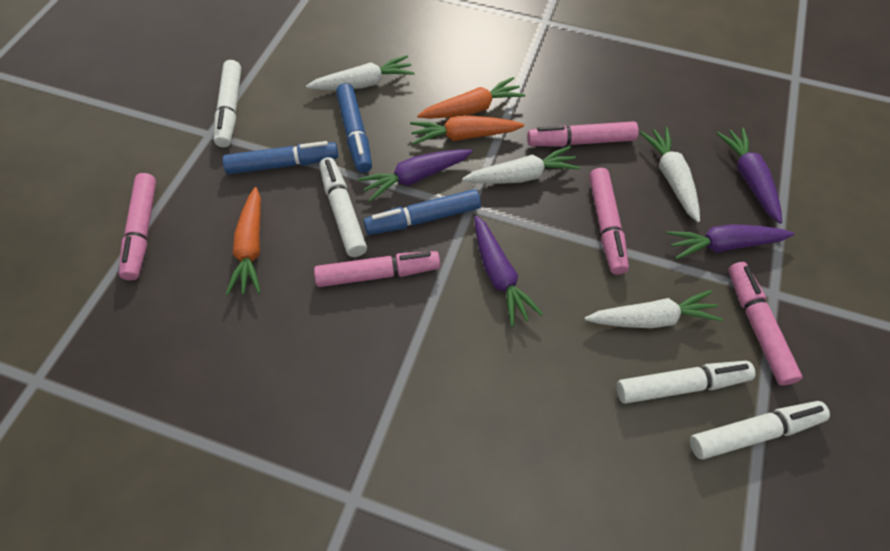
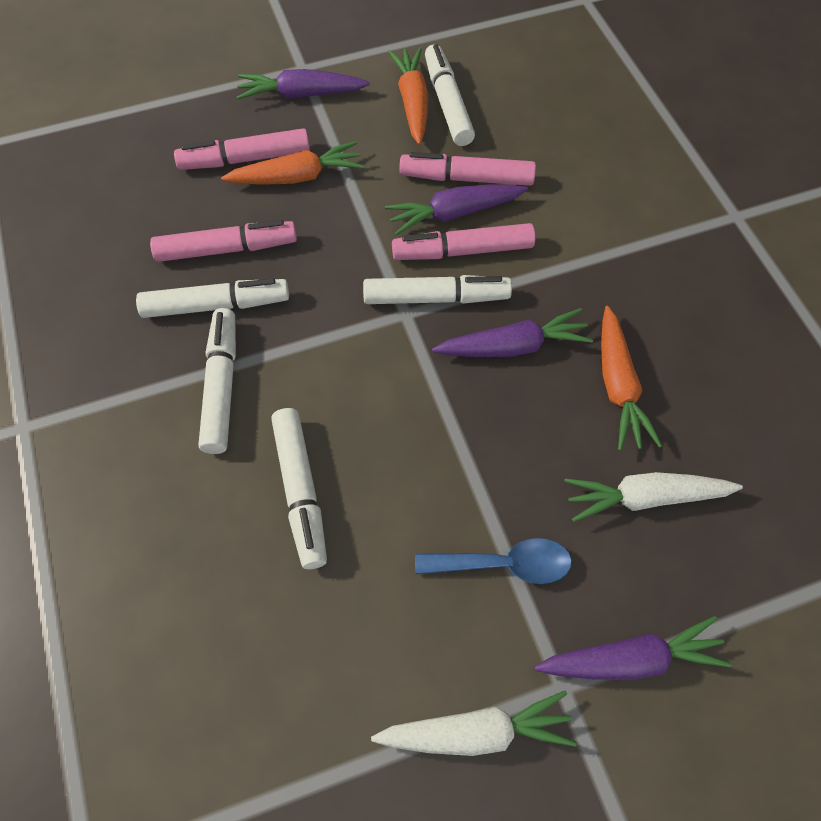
blue marker: 3 -> 0
blue spoon: 0 -> 1
pink marker: 5 -> 4
white carrot: 4 -> 2
white marker: 4 -> 5

